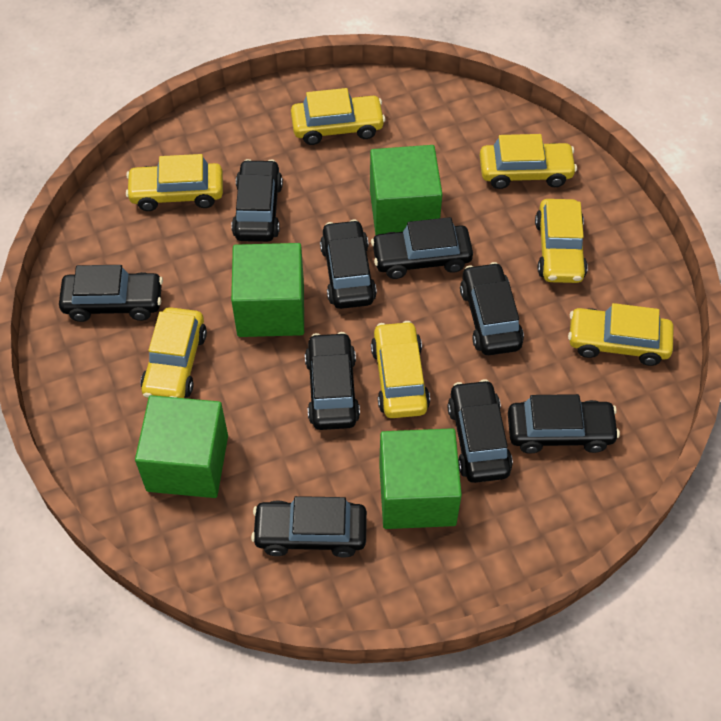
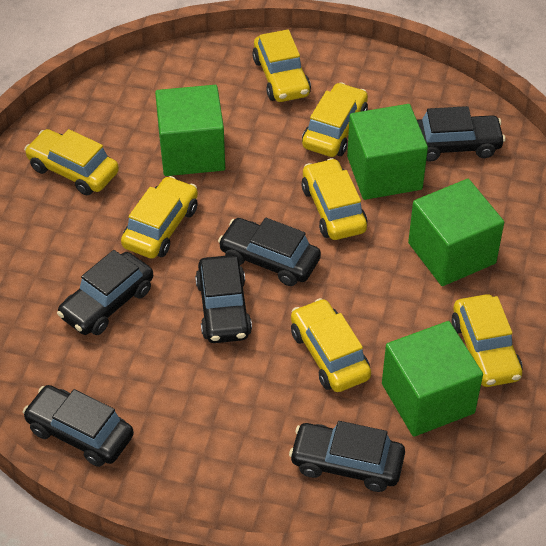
black car: 9 -> 6

